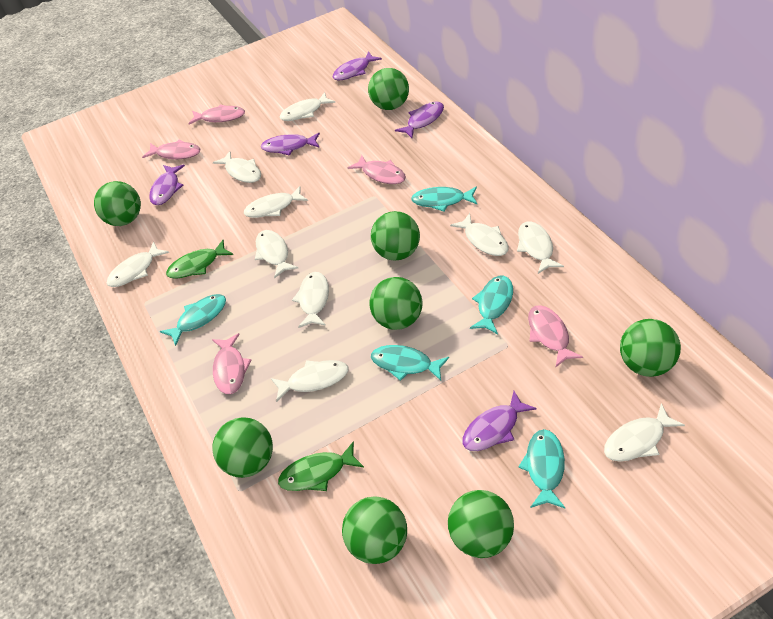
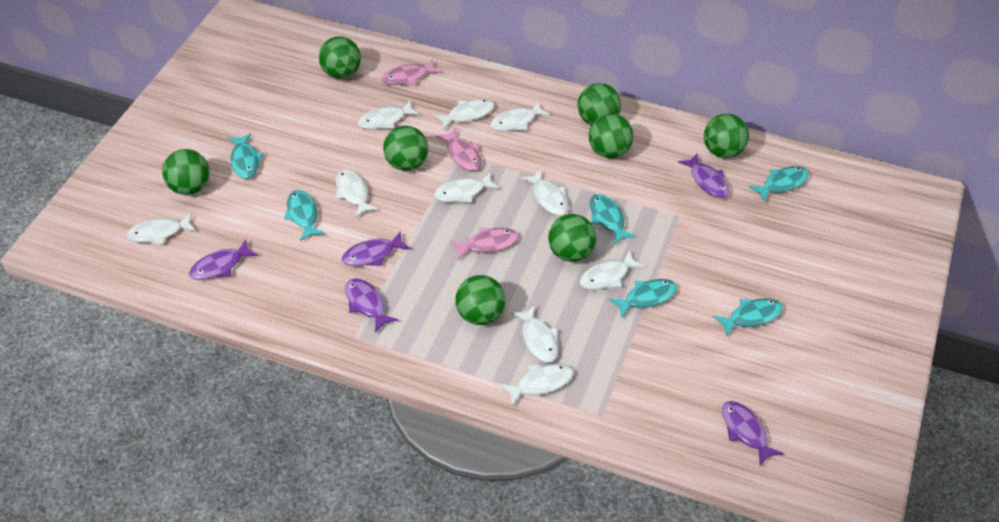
green fish: 2 -> 0
pink fish: 5 -> 3
turquoise fish: 5 -> 6

